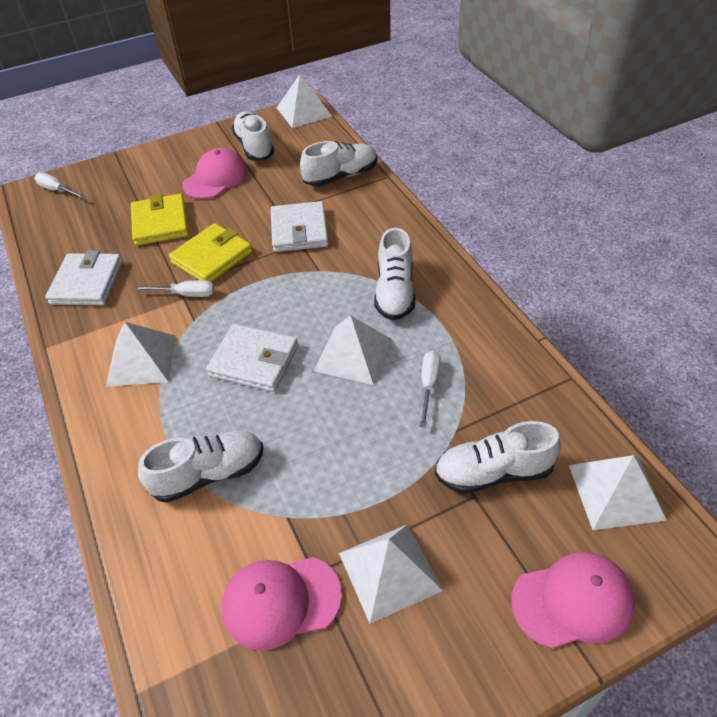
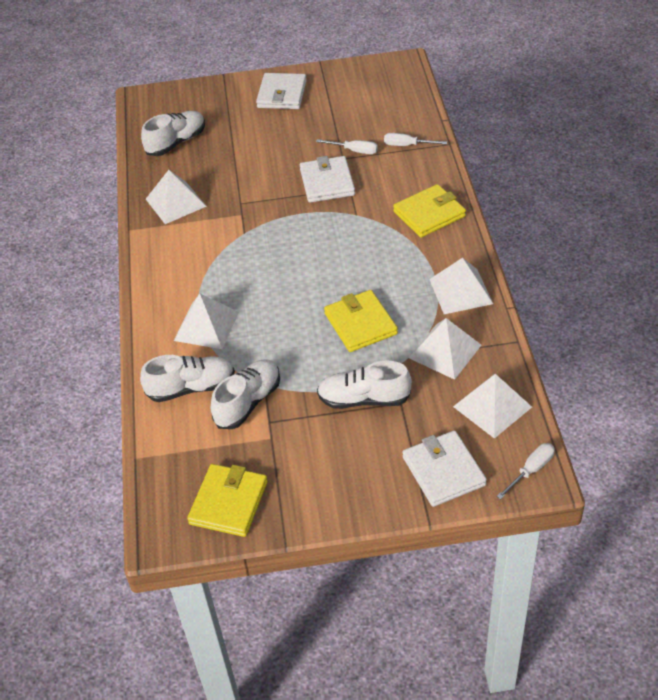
pink cap: 3 -> 0
white shoe: 5 -> 4
yellow wallet: 2 -> 3

